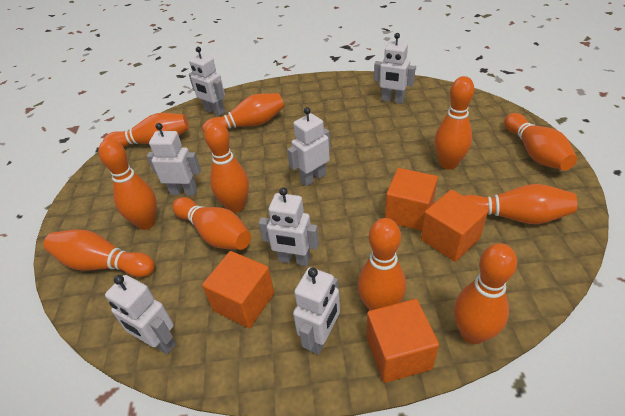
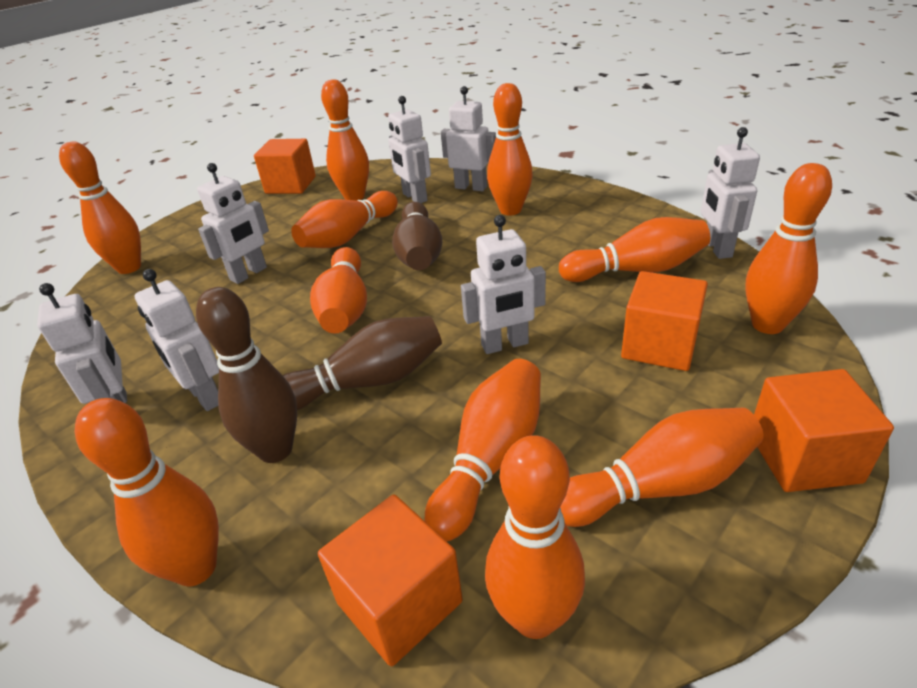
brown bowling pin: 0 -> 3

